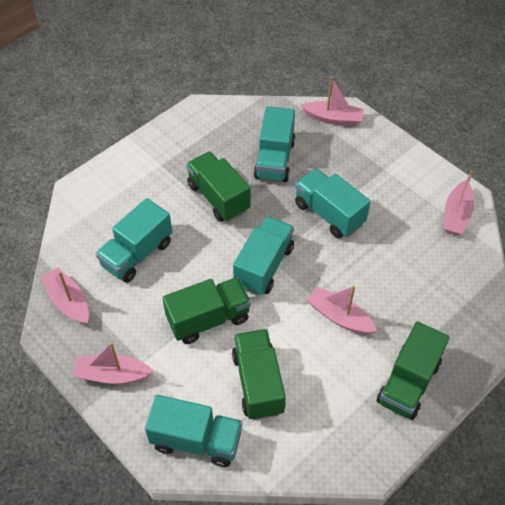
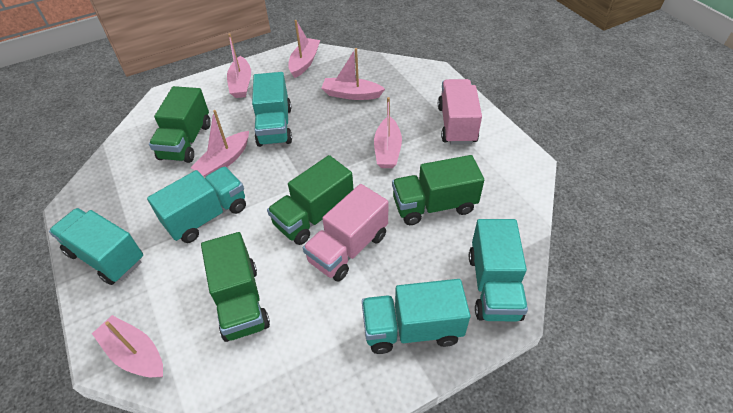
pink boat: 5 -> 6
pink truck: 0 -> 2

